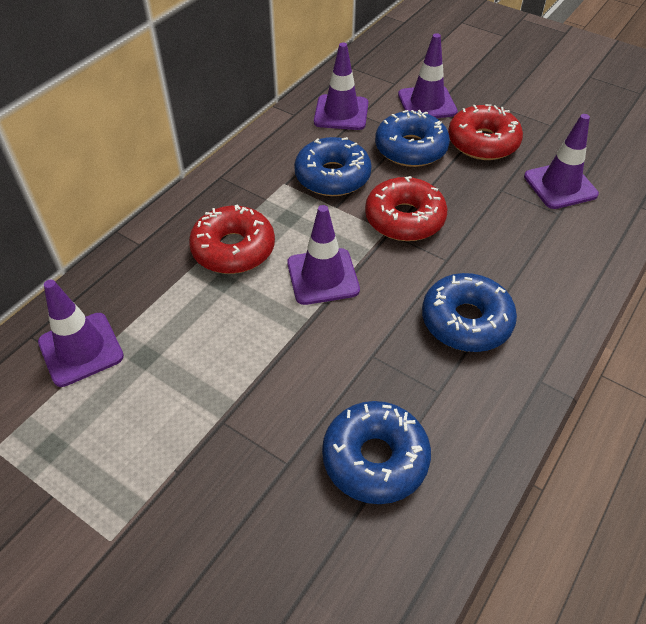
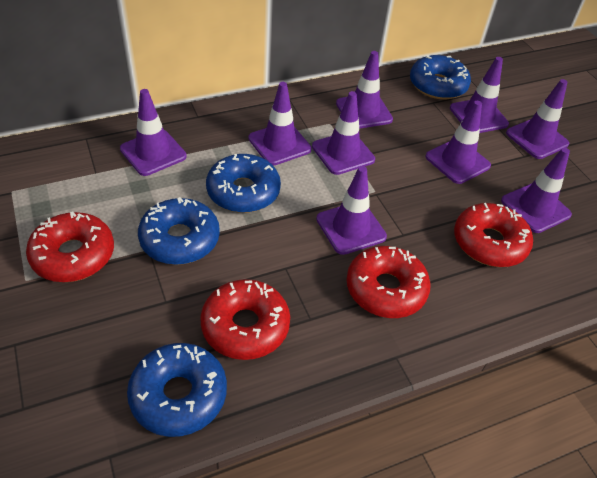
purple traffic cone: 5 -> 9
red donut: 3 -> 4

